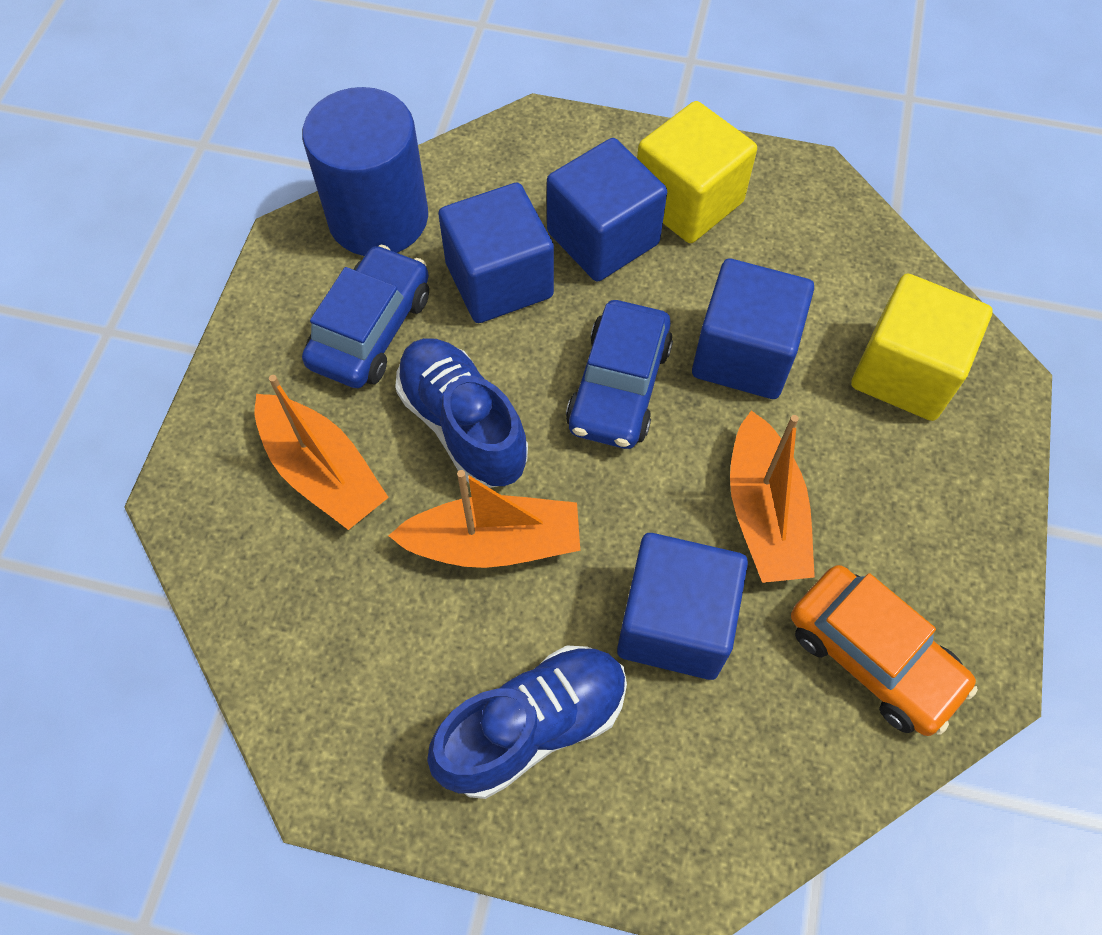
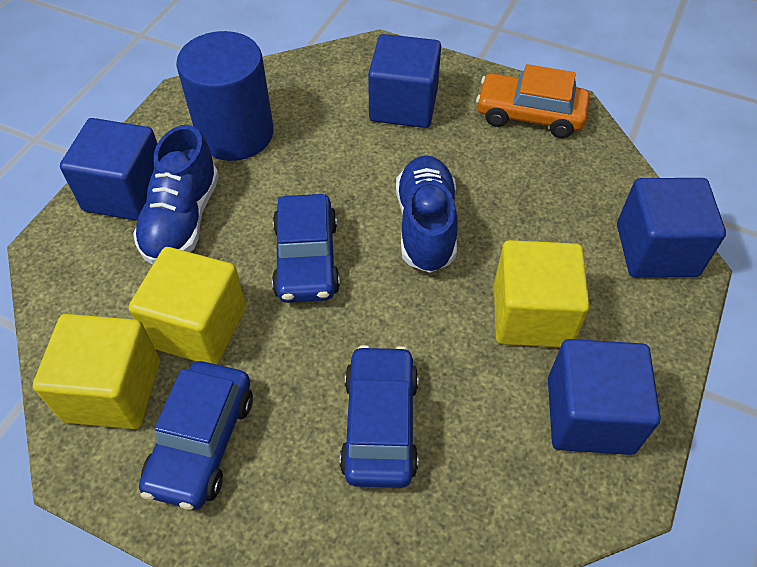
blue car: 2 -> 3
orange boat: 3 -> 0
yellow cube: 2 -> 3

